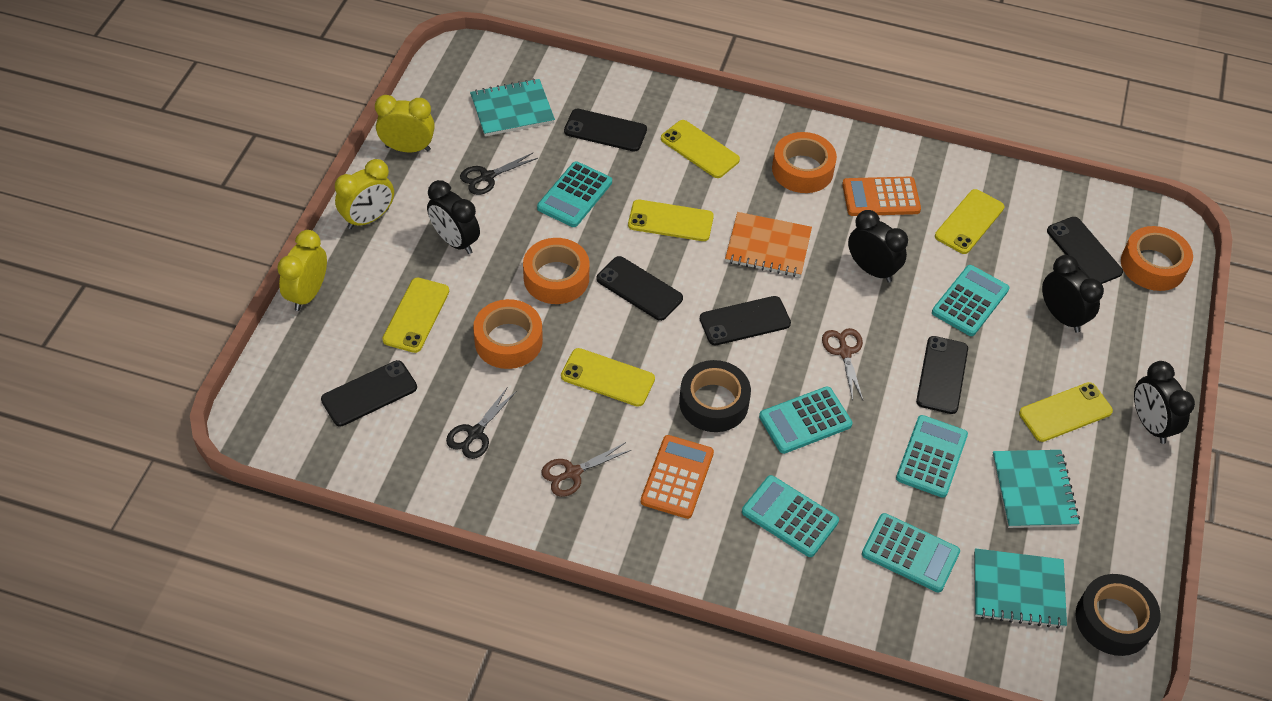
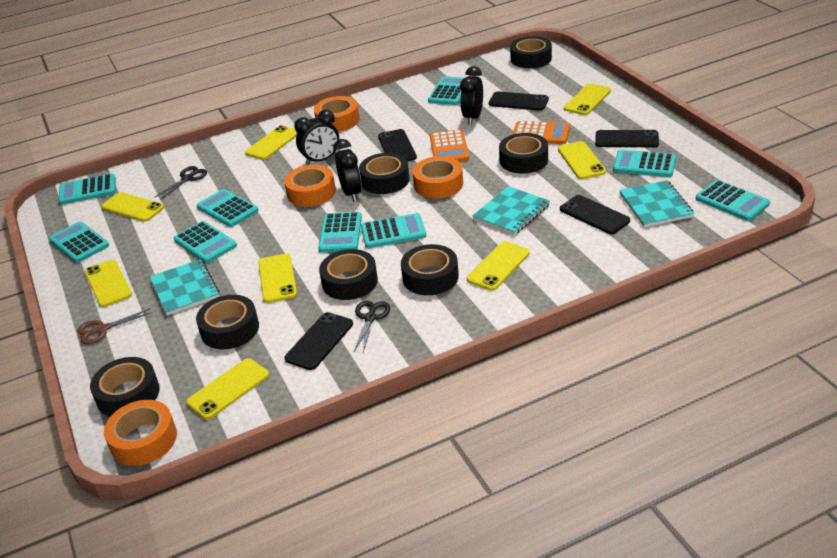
black clock: 4 -> 3
black phone: 6 -> 5
black tape: 2 -> 7
brown scissors: 2 -> 1
orange notebook: 1 -> 0
turquoise calculator: 6 -> 9
yellow clock: 3 -> 0
yellow phone: 6 -> 8

